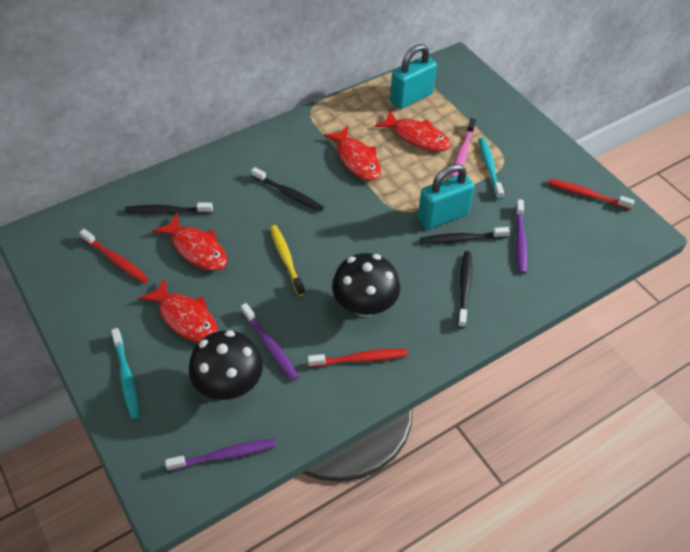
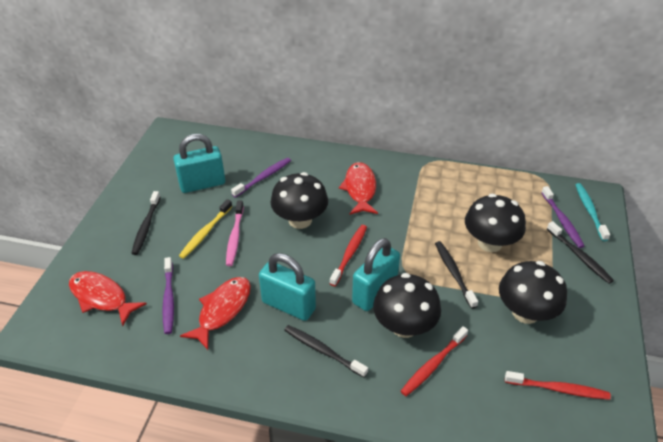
black mushroom: 2 -> 4
red fish: 4 -> 3
turquoise padlock: 2 -> 3
turquoise toothbrush: 2 -> 1

